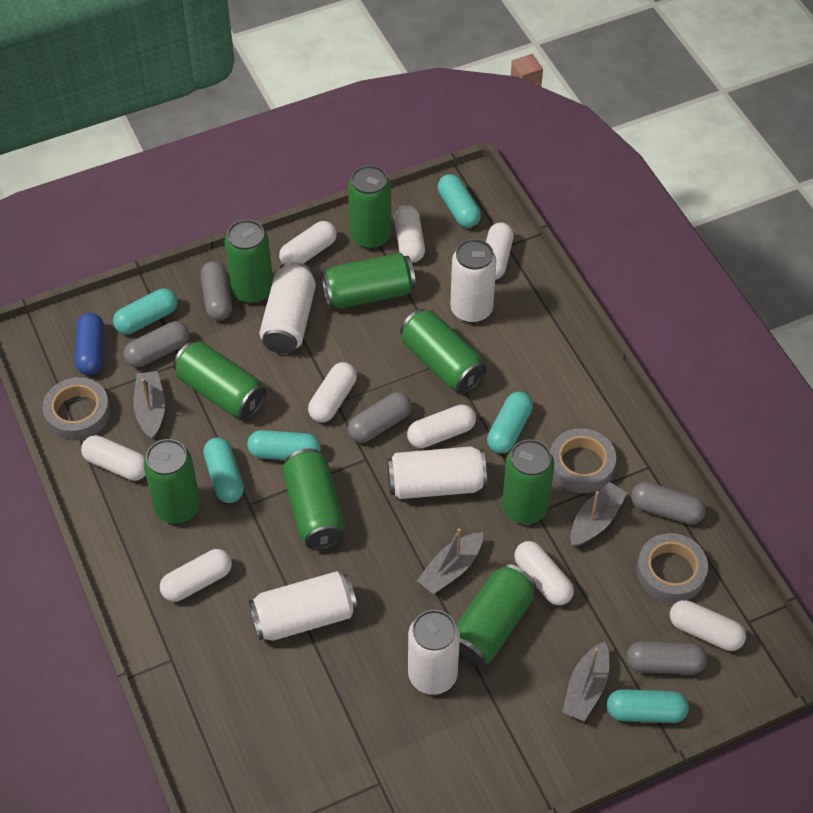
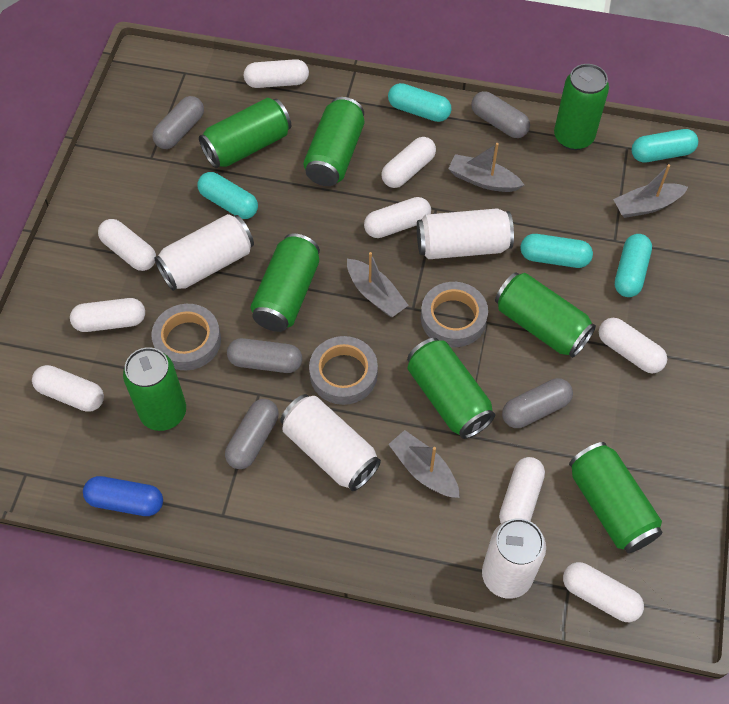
green can: 9 -> 8
turquoise capsule: 6 -> 5
white can: 5 -> 4

